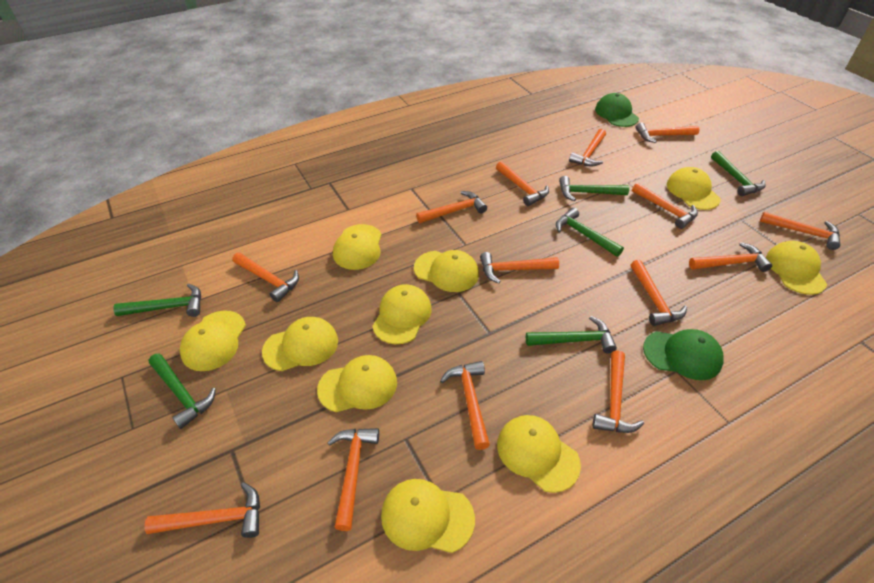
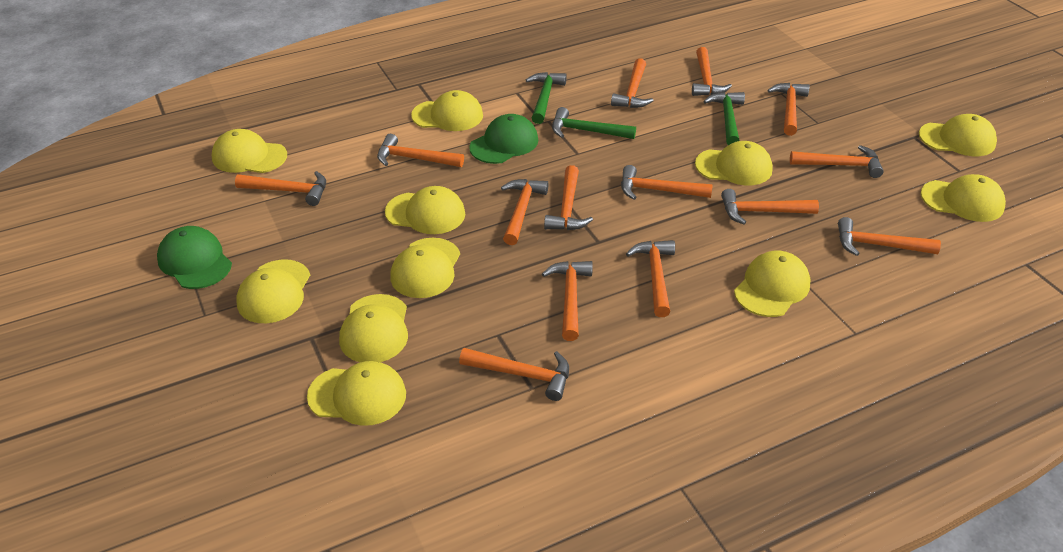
green hammer: 6 -> 3
yellow cap: 10 -> 11

